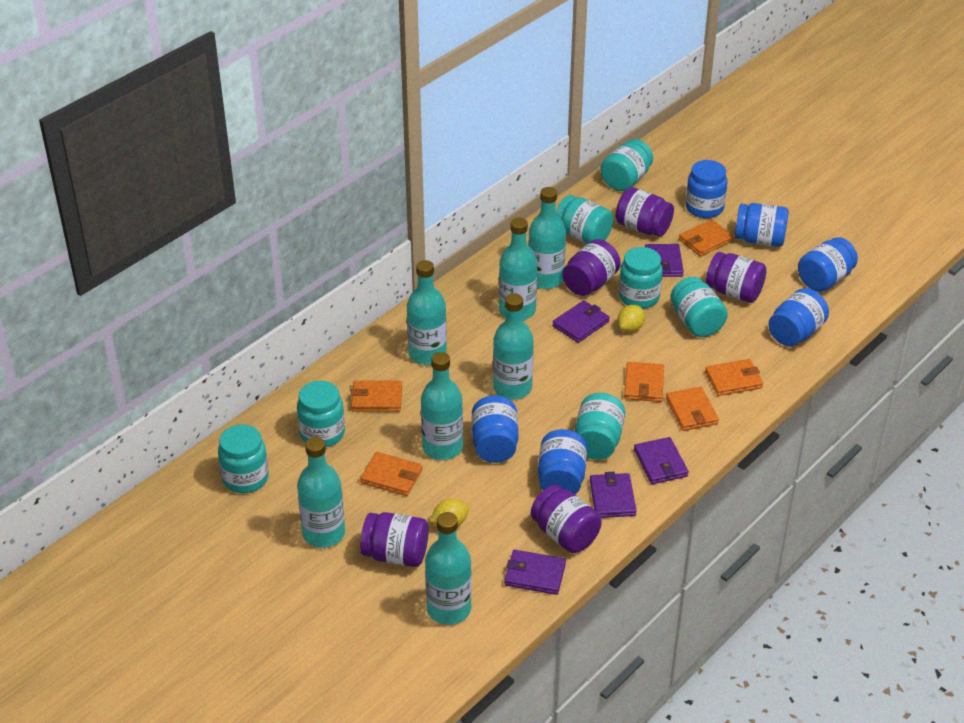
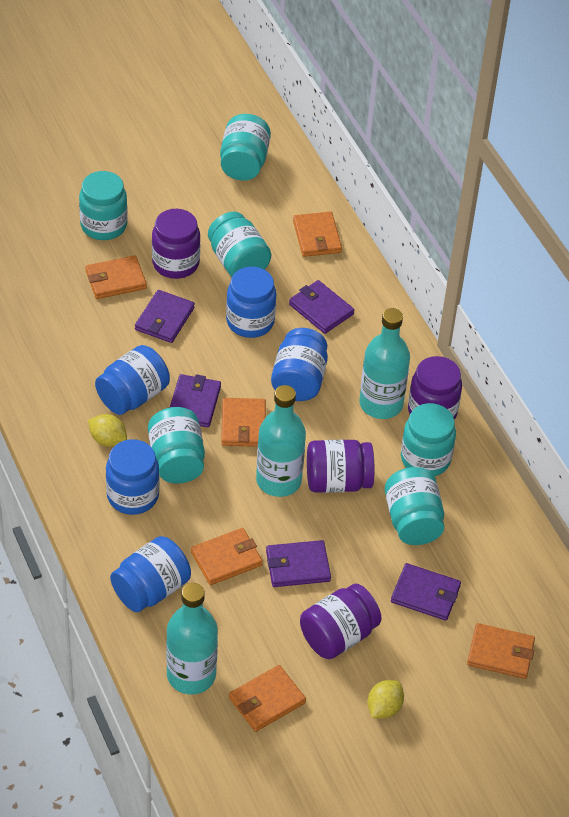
blue jar: 6 -> 5
purple jar: 5 -> 4
turquoise bottle: 7 -> 3
turquoise jar: 7 -> 6

